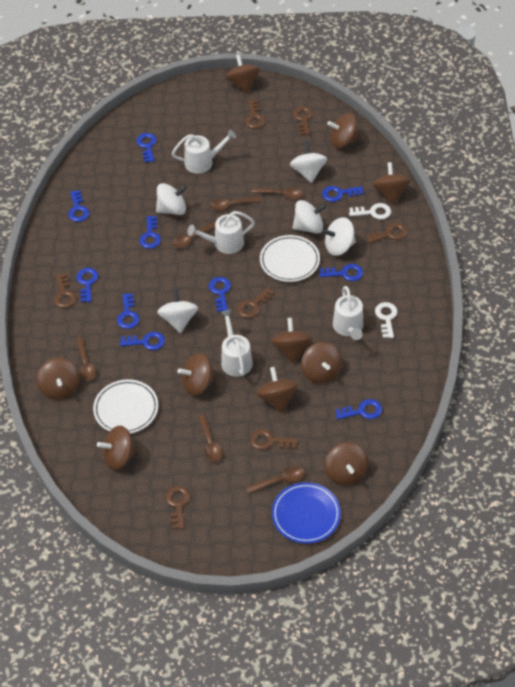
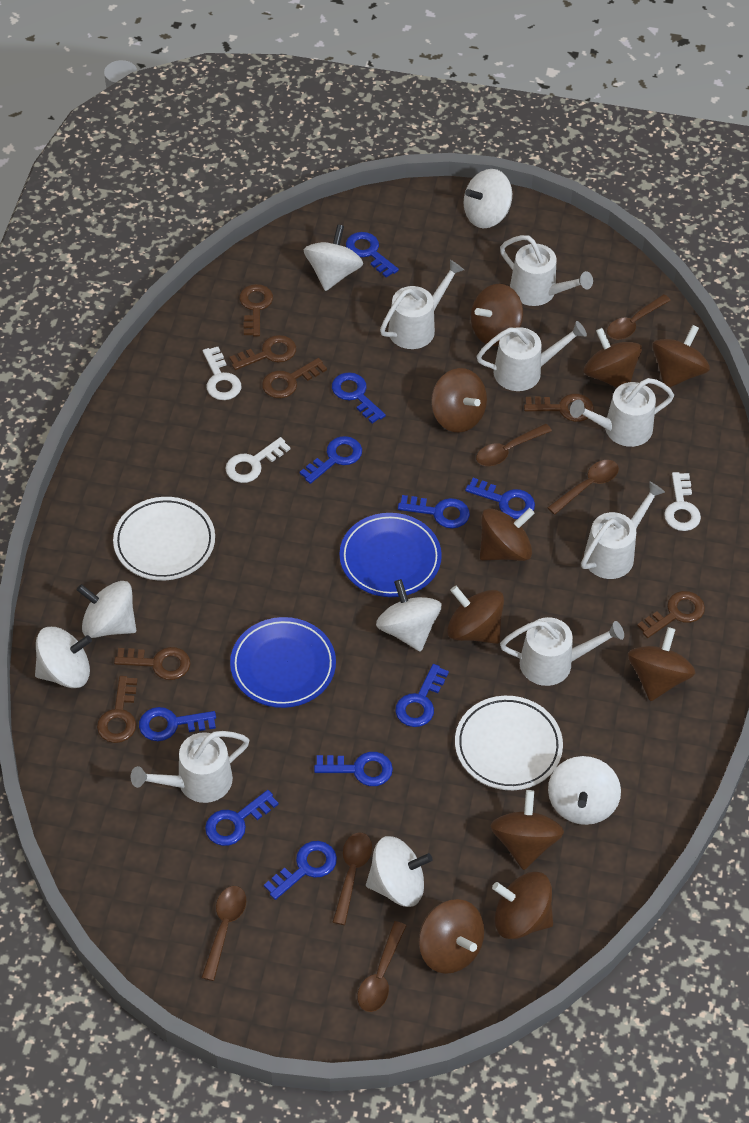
blue plate: 1 -> 2
white key: 2 -> 3
white spinning top: 5 -> 7
white watering can: 4 -> 7

